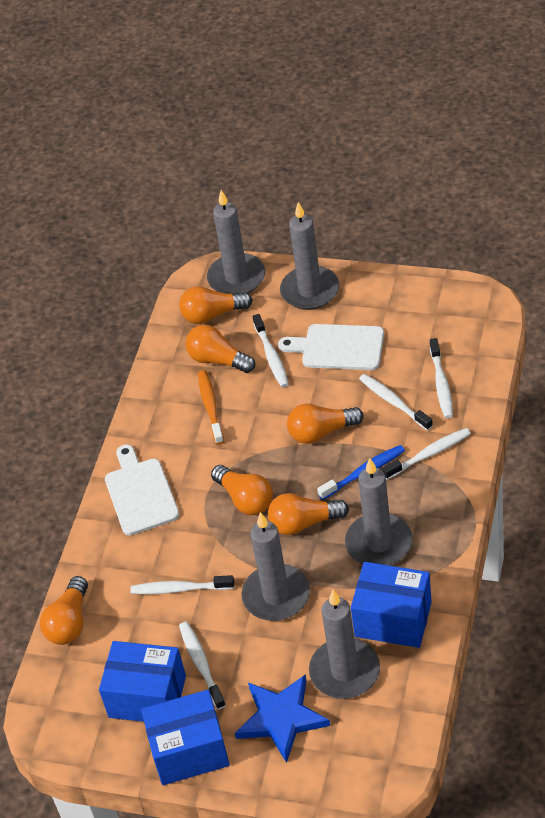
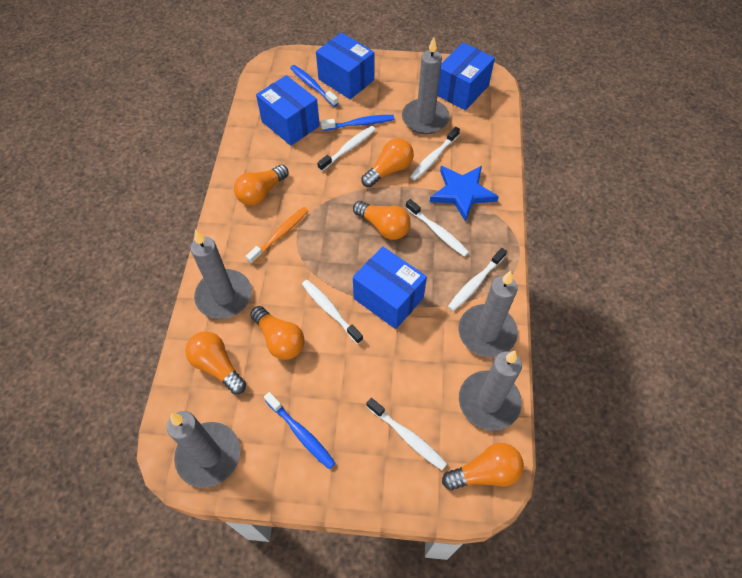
blue box: 3 -> 4
blue toothbrush: 1 -> 3
white cutting board: 2 -> 0

